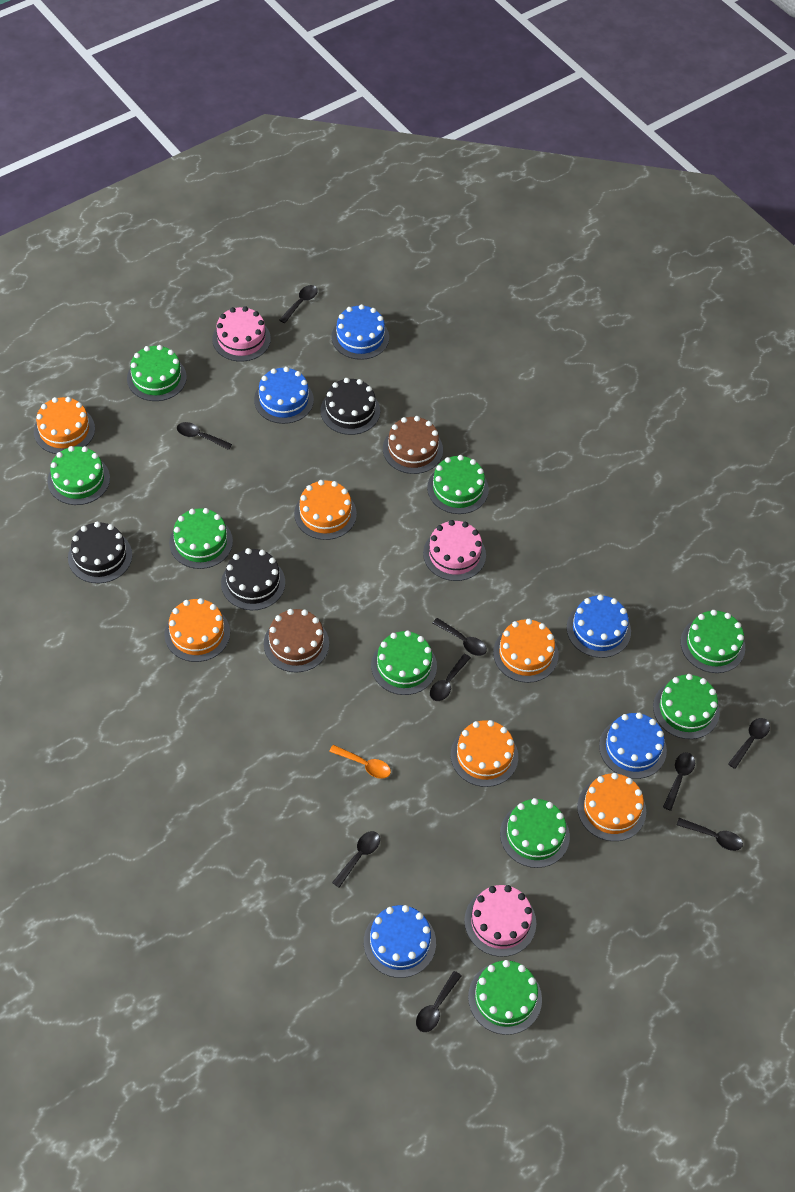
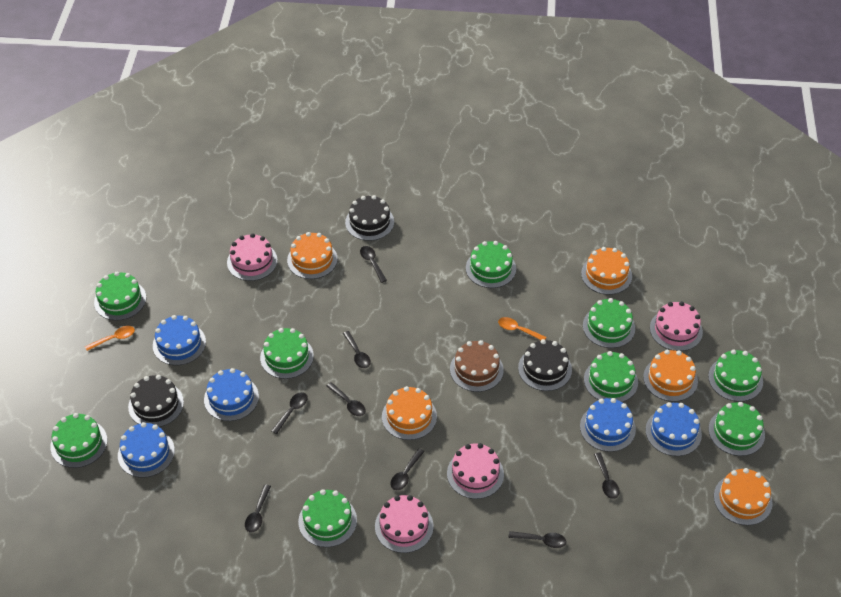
black spoon: 9 -> 8
brown cake: 2 -> 1
orange cake: 6 -> 5
orange spoon: 1 -> 2
pink cake: 3 -> 4

